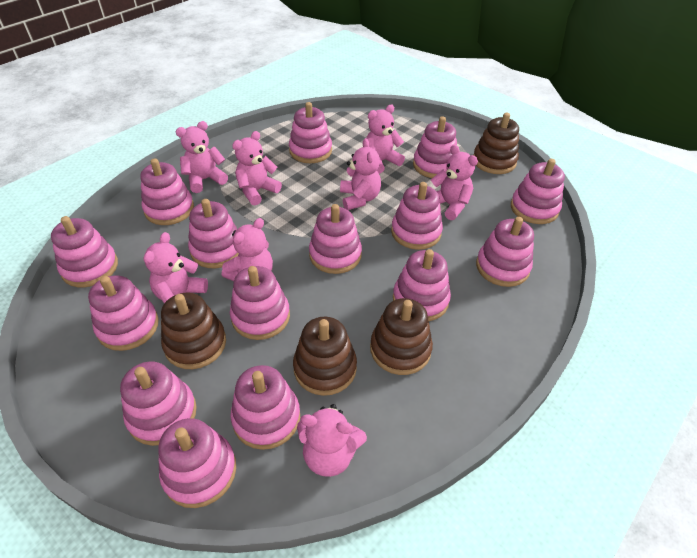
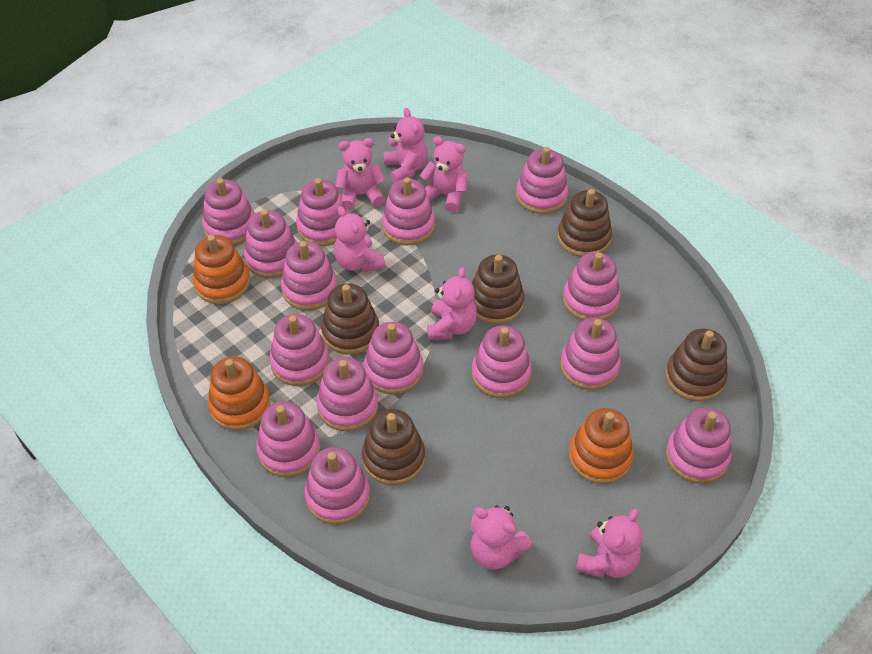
brown stacking toy: 4 -> 5
orange stacking toy: 0 -> 3
pink teddy bear: 8 -> 7

